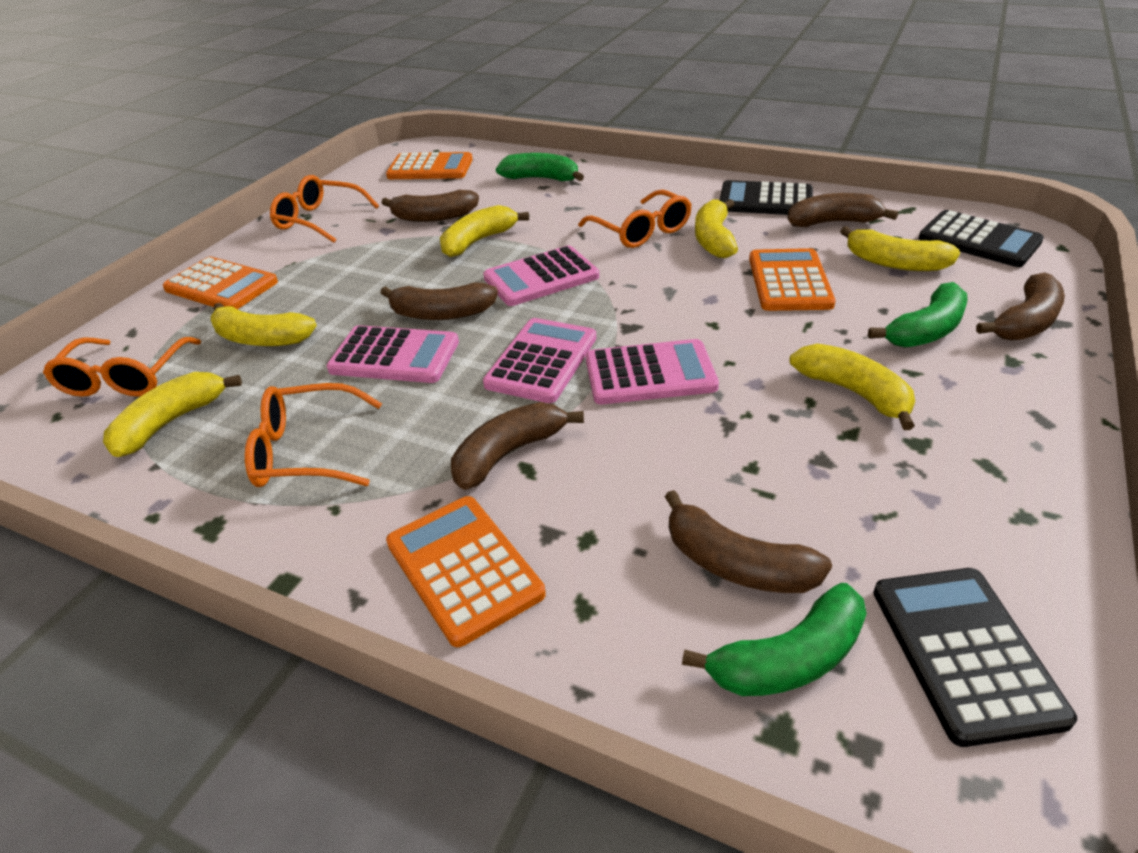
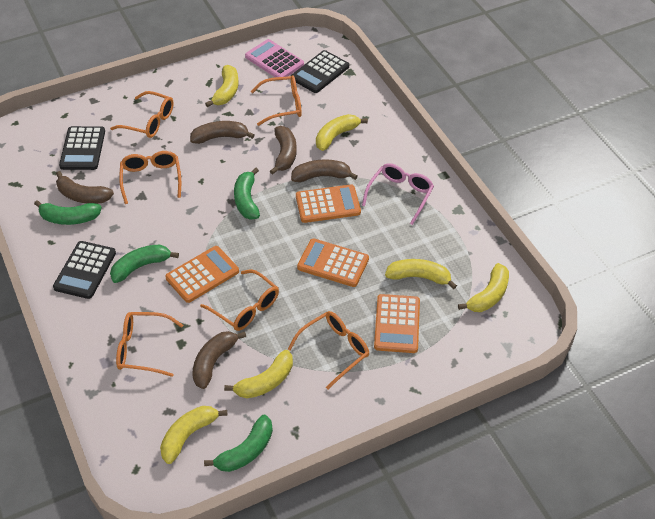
brown banana: 6 -> 5
green banana: 3 -> 4
orange glasses: 4 -> 6
pink calculator: 4 -> 1
pink glasses: 0 -> 1

